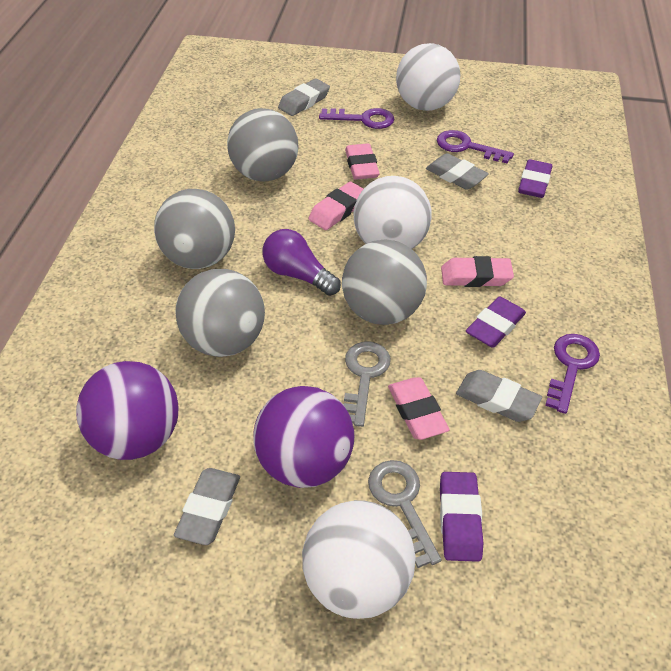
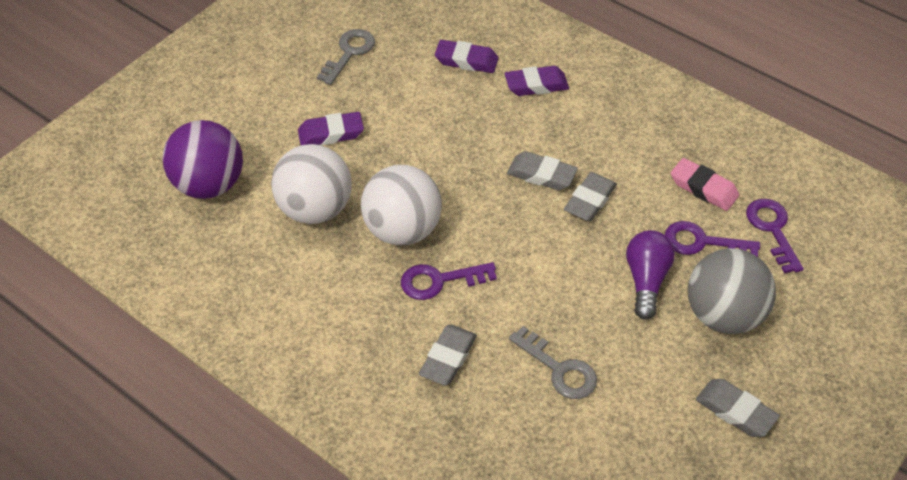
grey ball: 4 -> 1
pink eraser: 4 -> 1
purple ball: 2 -> 1
white ball: 3 -> 2

